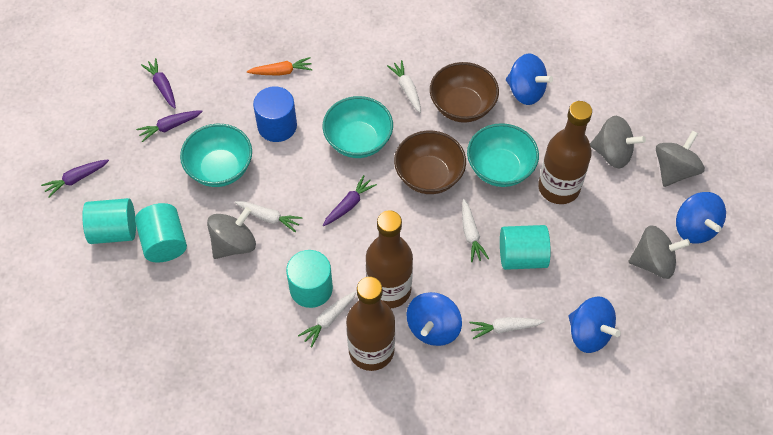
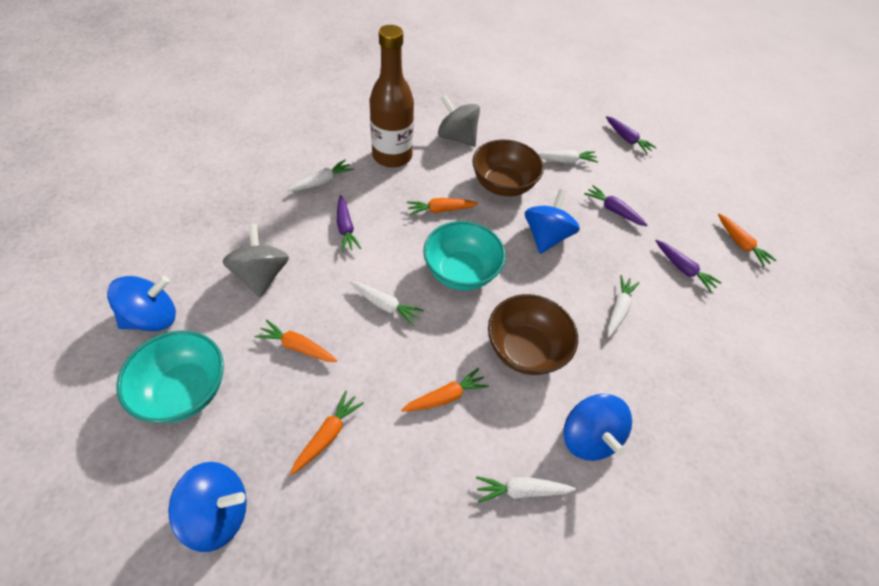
blue cylinder: 1 -> 0
brown bottle: 3 -> 1
grey spinning top: 4 -> 2
orange carrot: 1 -> 5
turquoise bowl: 3 -> 2
turquoise cylinder: 4 -> 0

